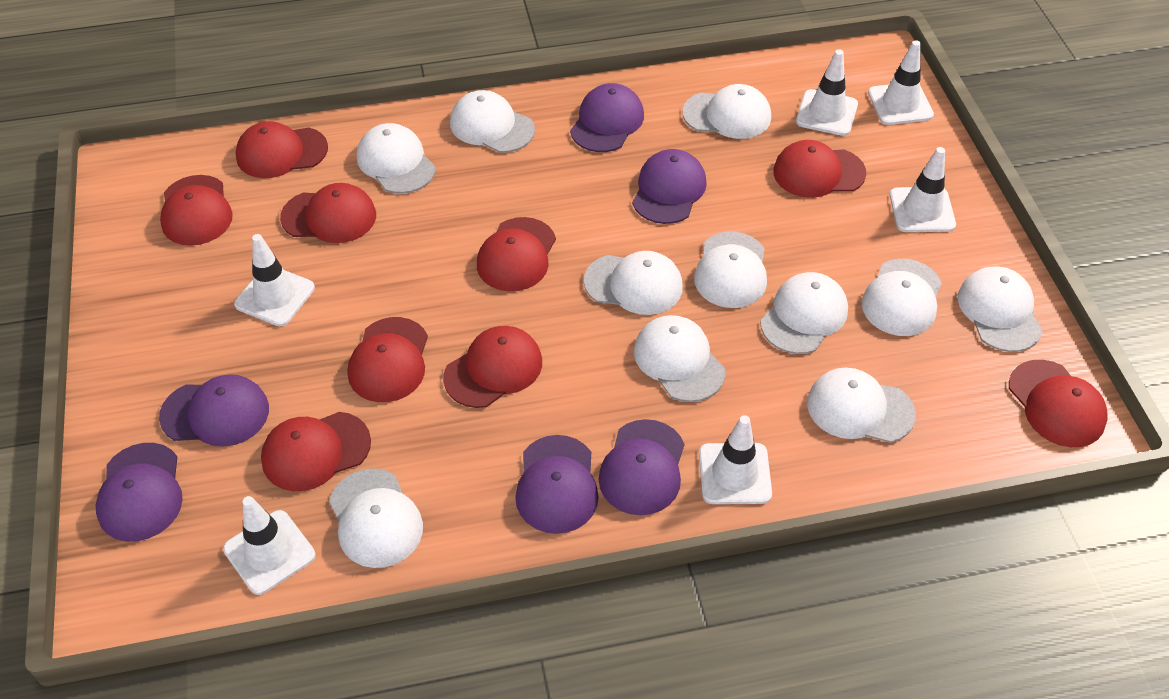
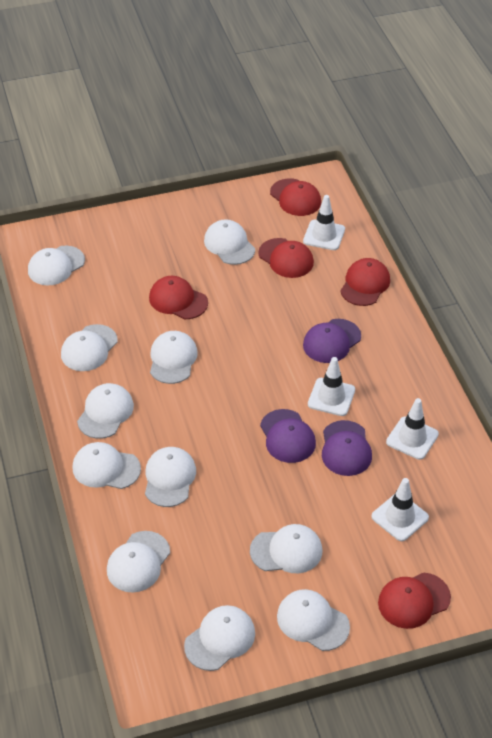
purple cap: 6 -> 3
red cap: 9 -> 5
white traffic cone: 6 -> 4

